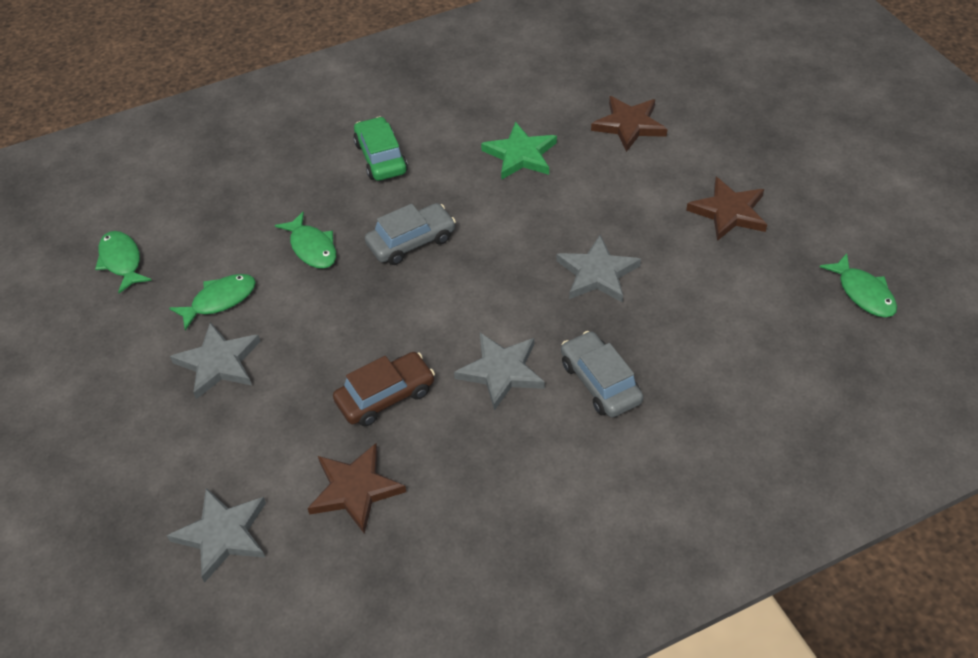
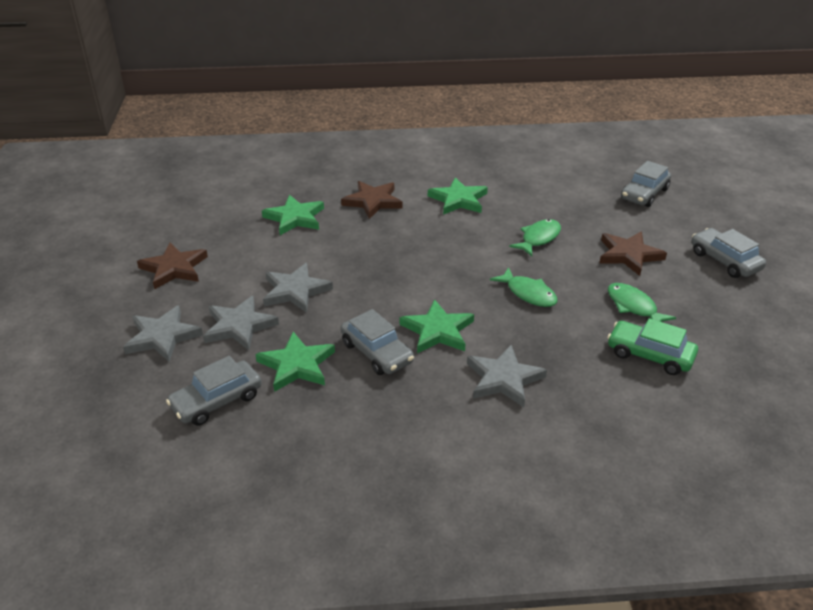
brown car: 1 -> 0
green fish: 4 -> 3
green star: 1 -> 4
grey car: 2 -> 4

